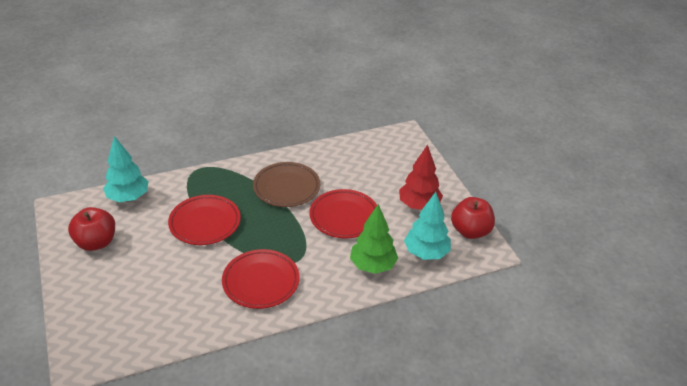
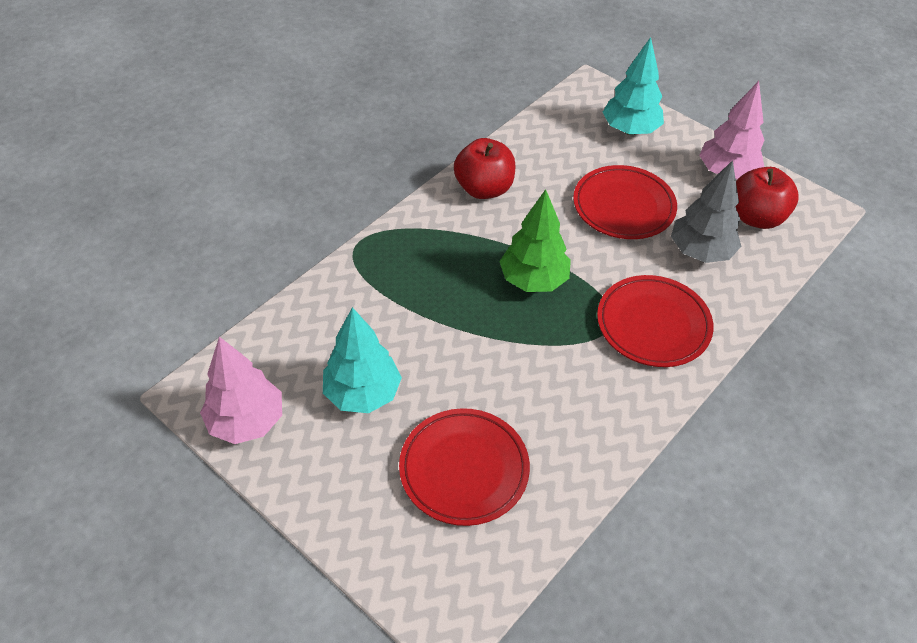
brown plate: 1 -> 0
grey tree: 0 -> 1
pink tree: 0 -> 2
red tree: 1 -> 0

